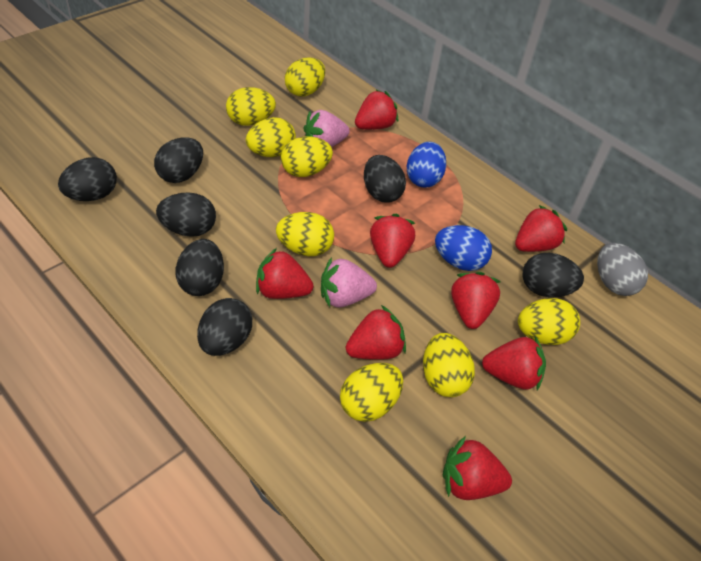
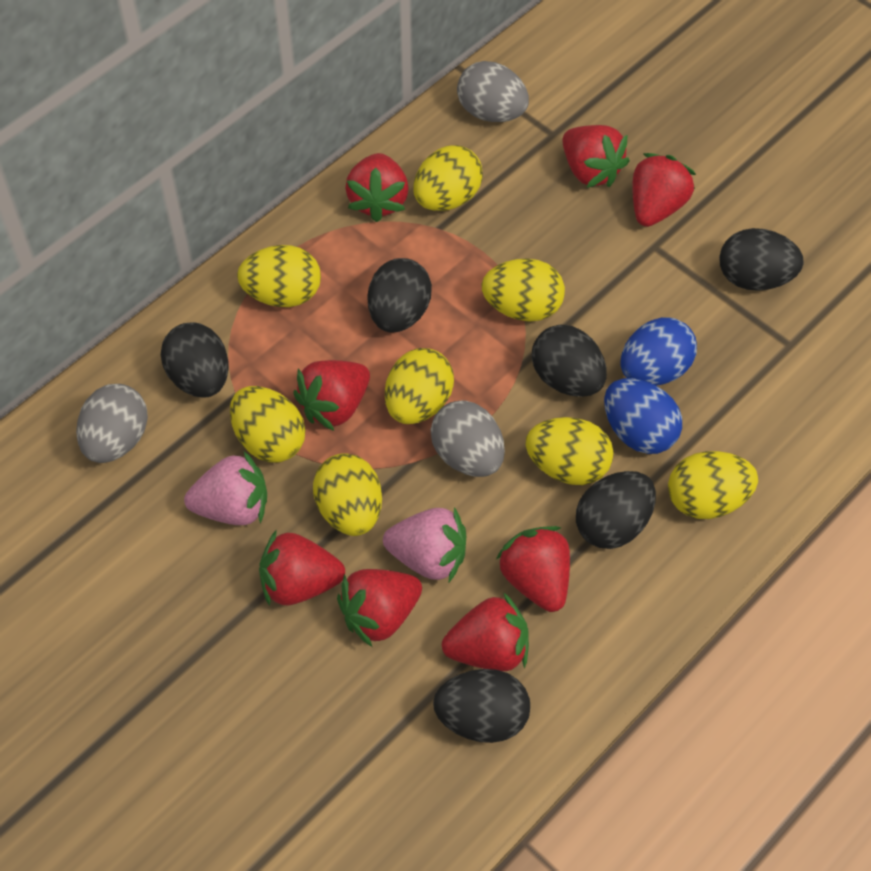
black egg: 7 -> 6
grey egg: 1 -> 3

